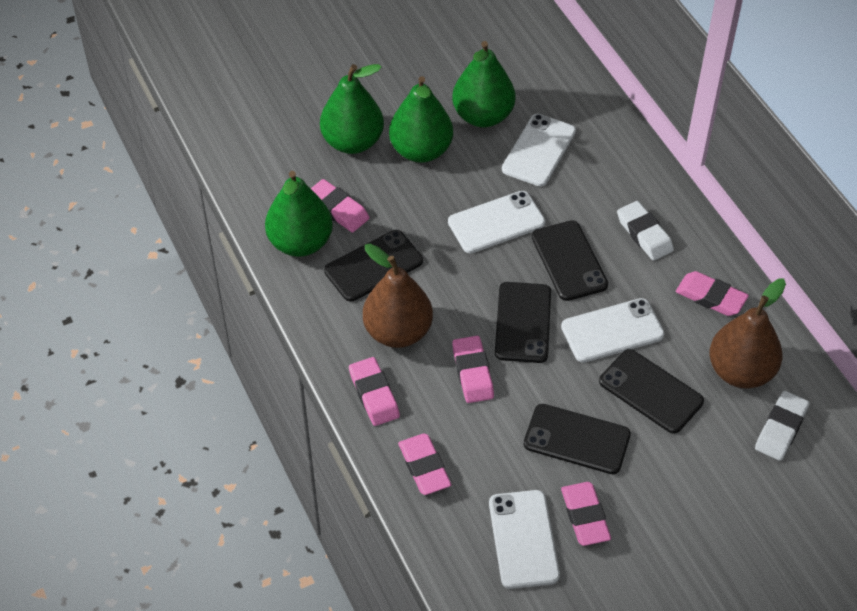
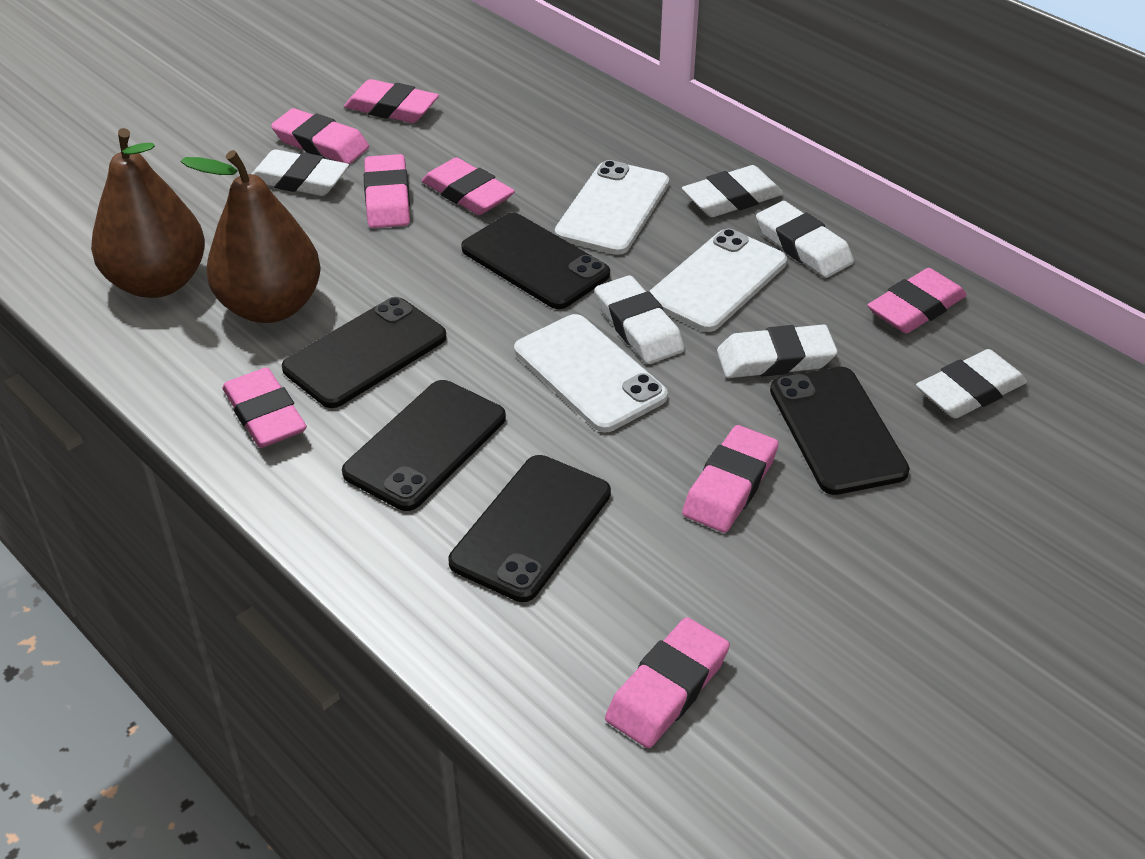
green pear: 4 -> 0
pink eraser: 6 -> 8
white eraser: 2 -> 6
white phone: 4 -> 3

